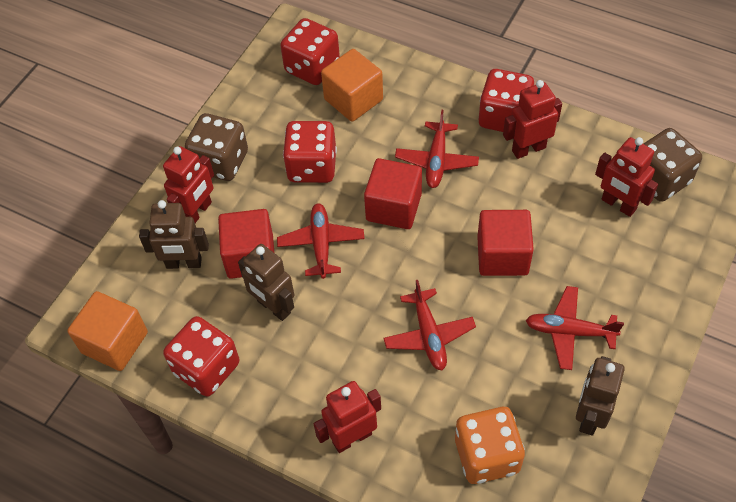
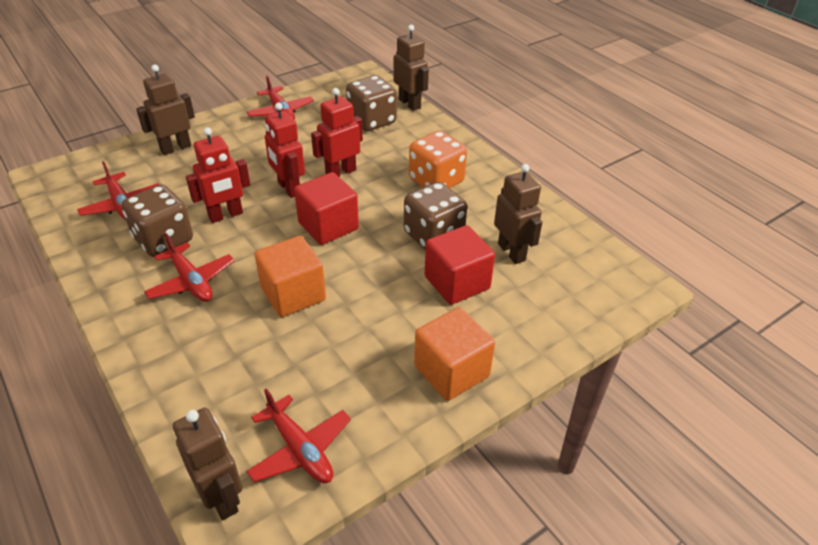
brown dice: 2 -> 3
brown robot: 3 -> 4
red cube: 3 -> 2
red dice: 4 -> 0
red robot: 4 -> 3

